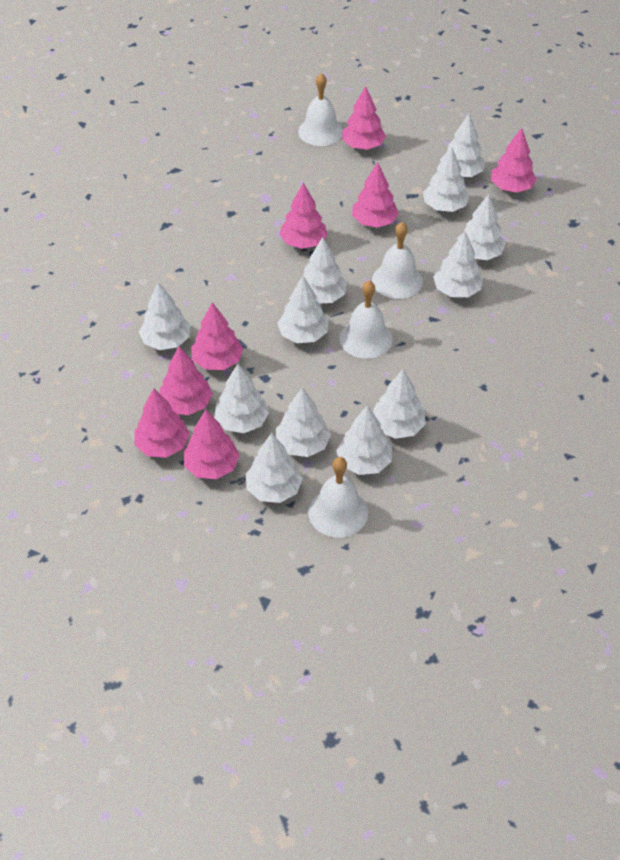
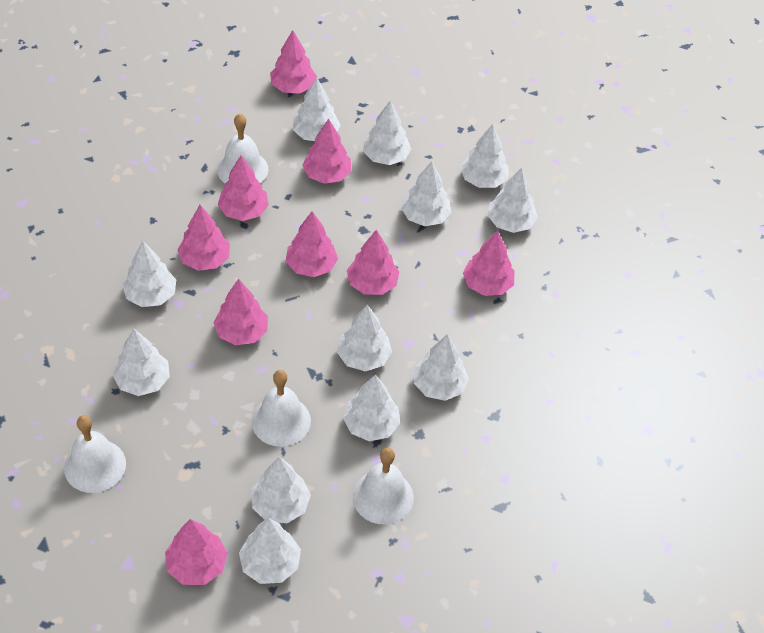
pink tree: 8 -> 9

